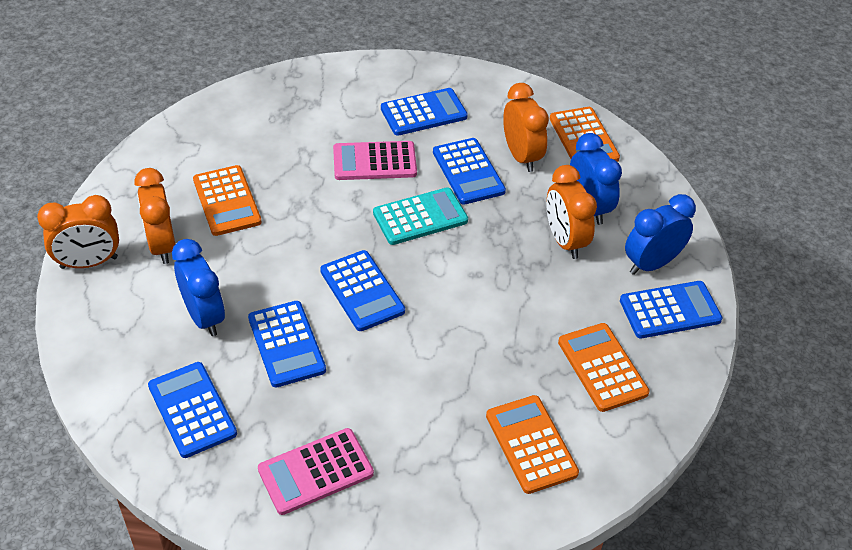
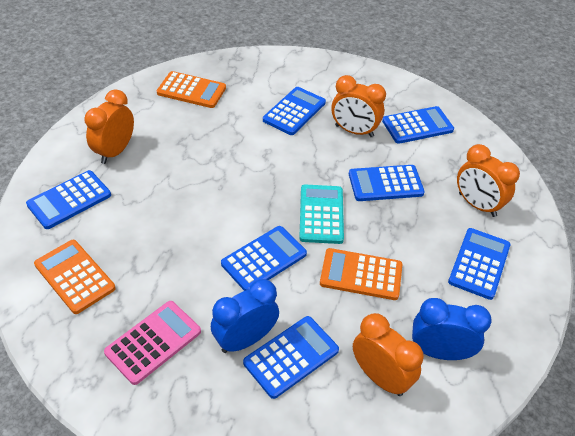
blue calculator: 6 -> 7
blue clock: 3 -> 2
orange calculator: 4 -> 3
pink calculator: 2 -> 1

